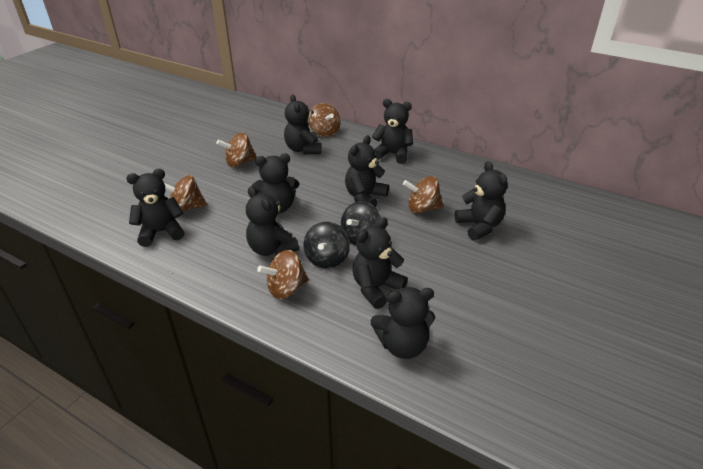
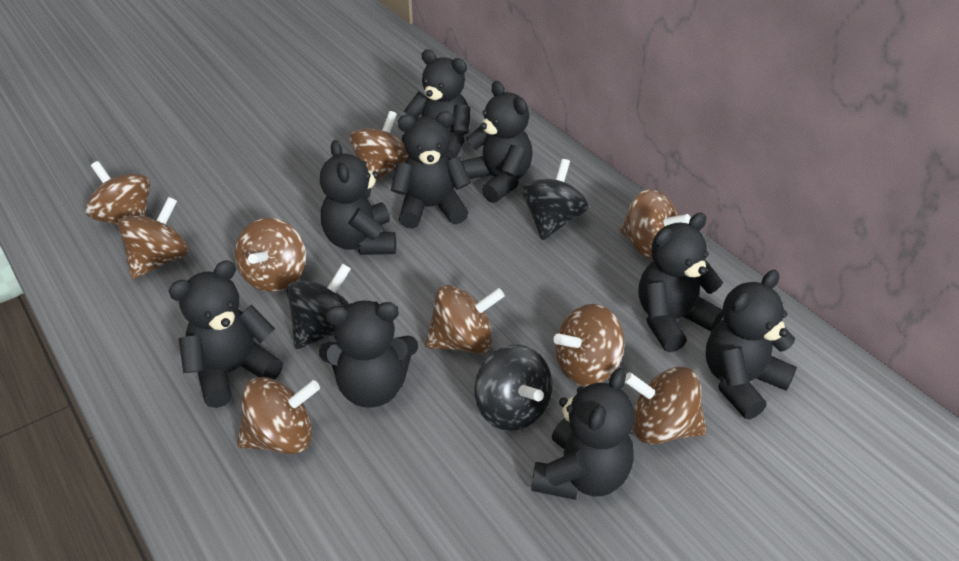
black spinning top: 2 -> 3
brown spinning top: 5 -> 9

